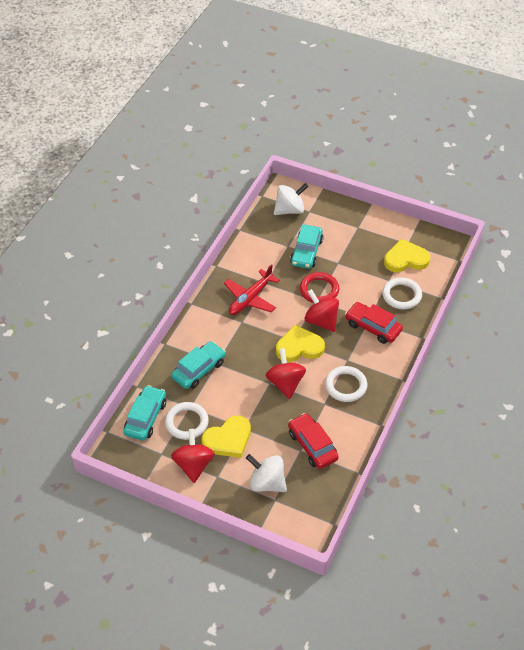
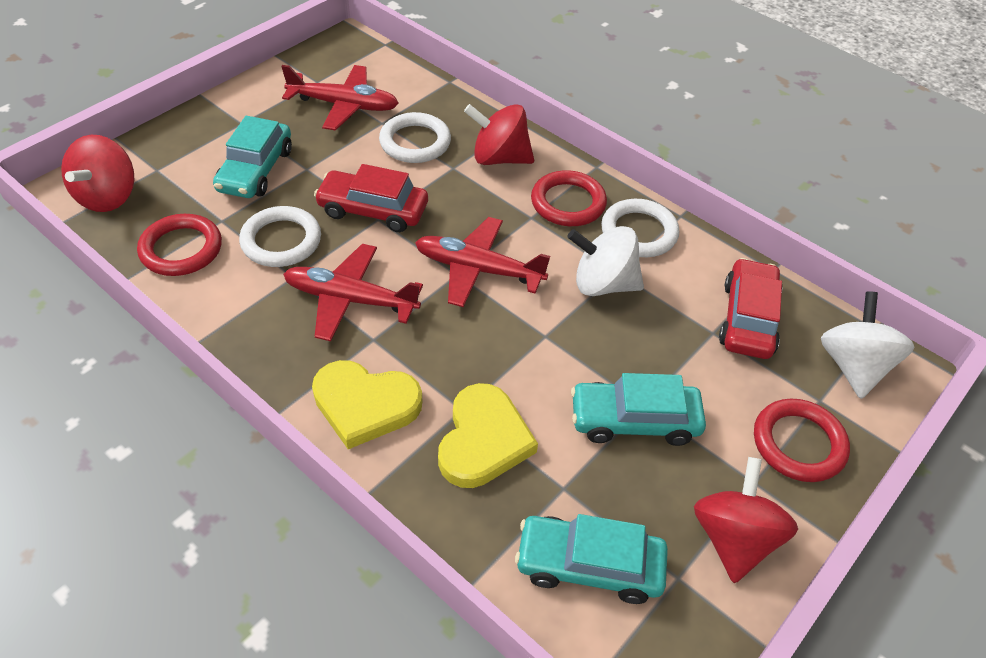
red plane: 1 -> 3
red ring: 1 -> 3
yellow heart: 3 -> 2

